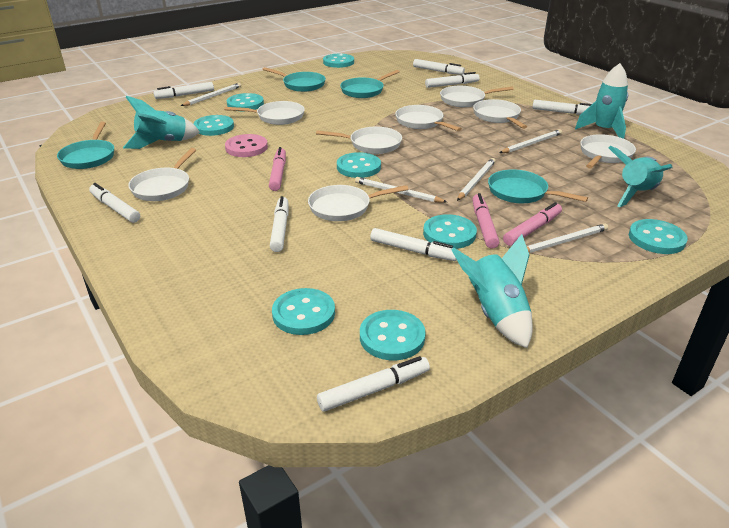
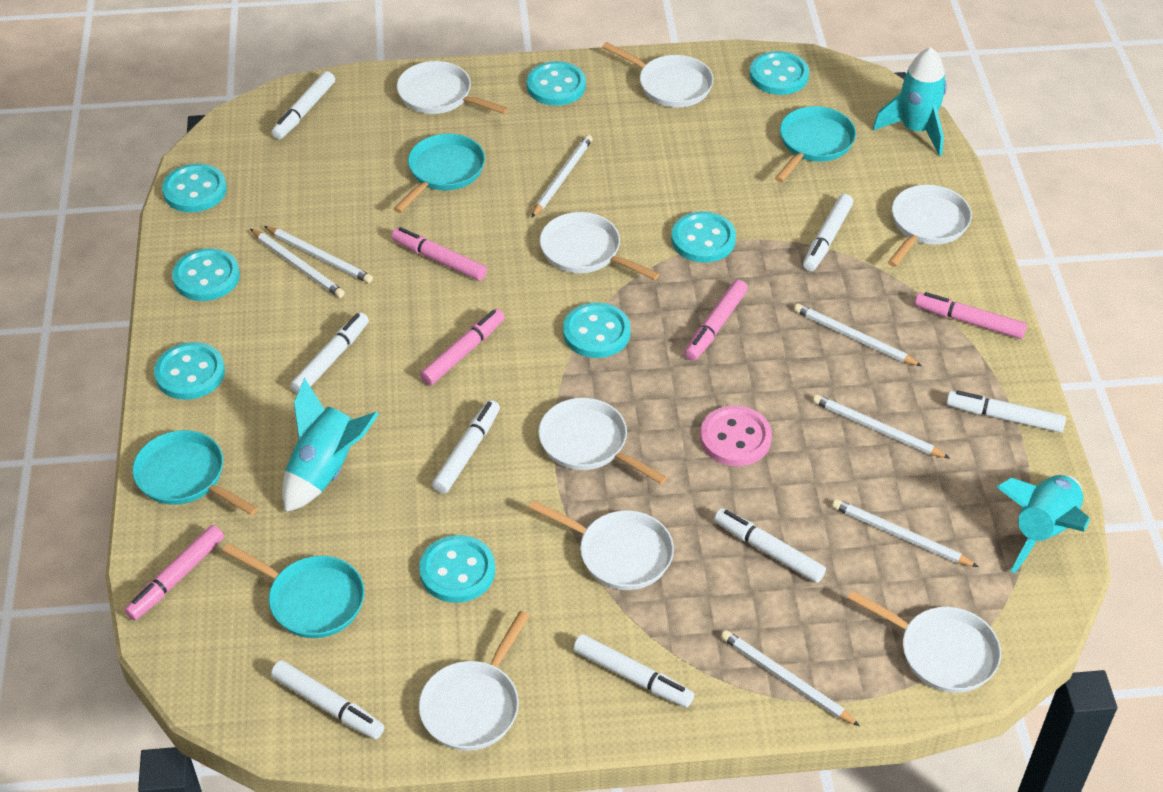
pink marker: 3 -> 5
turquoise rocket: 4 -> 3
white pencil: 5 -> 7

